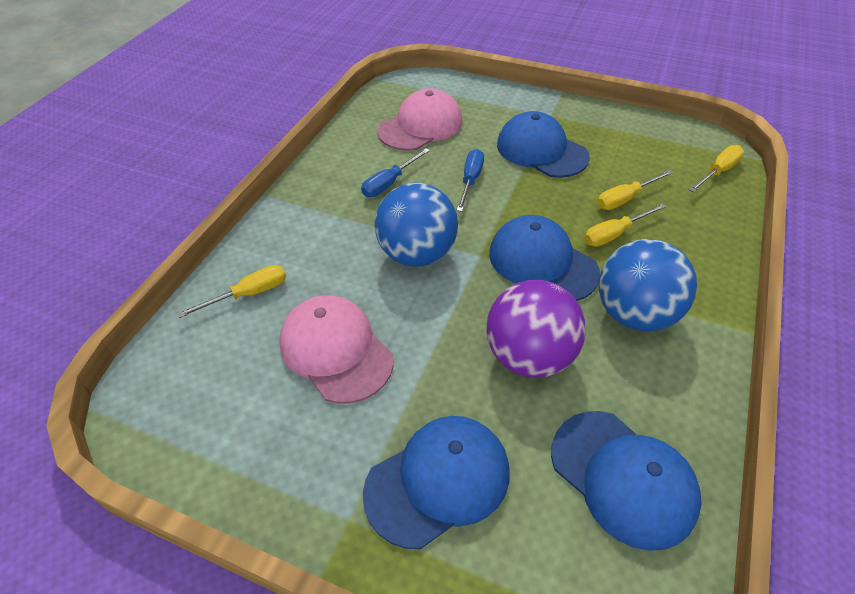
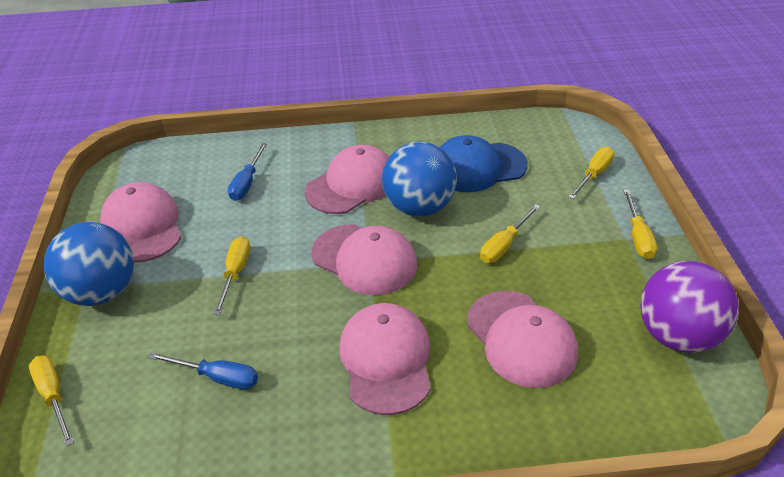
blue cap: 4 -> 1
pink cap: 2 -> 5
yellow screwdriver: 4 -> 5

